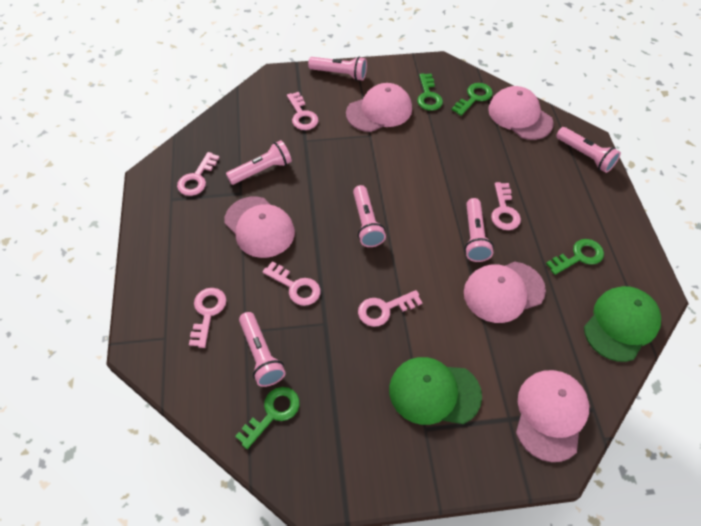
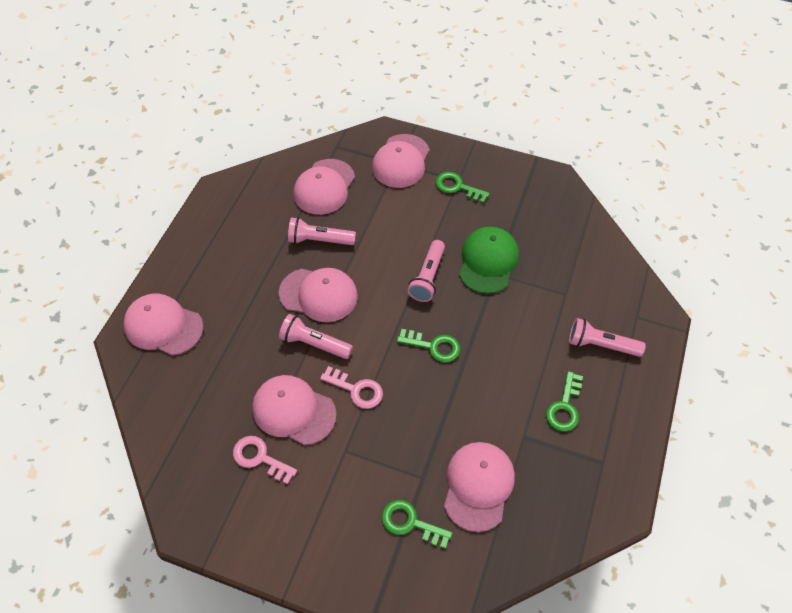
green cap: 2 -> 1
pink cap: 5 -> 6
pink flashlight: 6 -> 4
pink key: 6 -> 2

